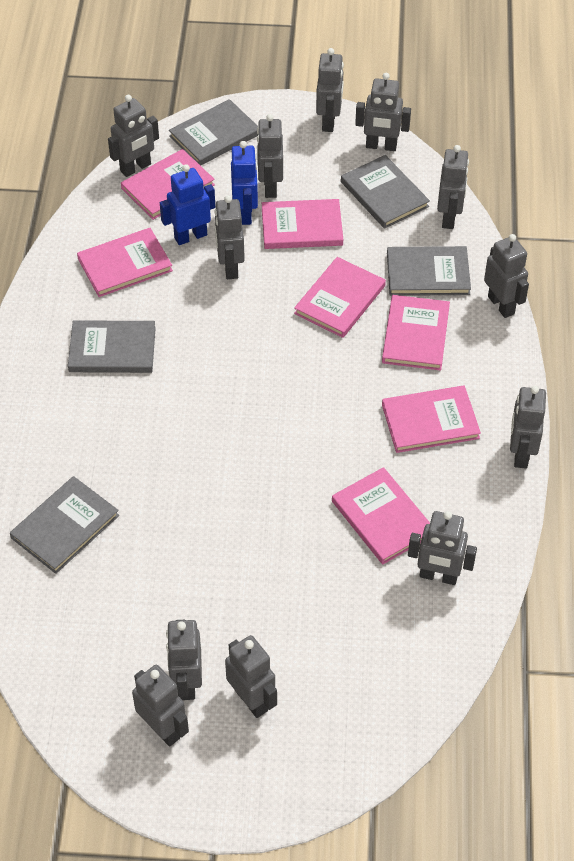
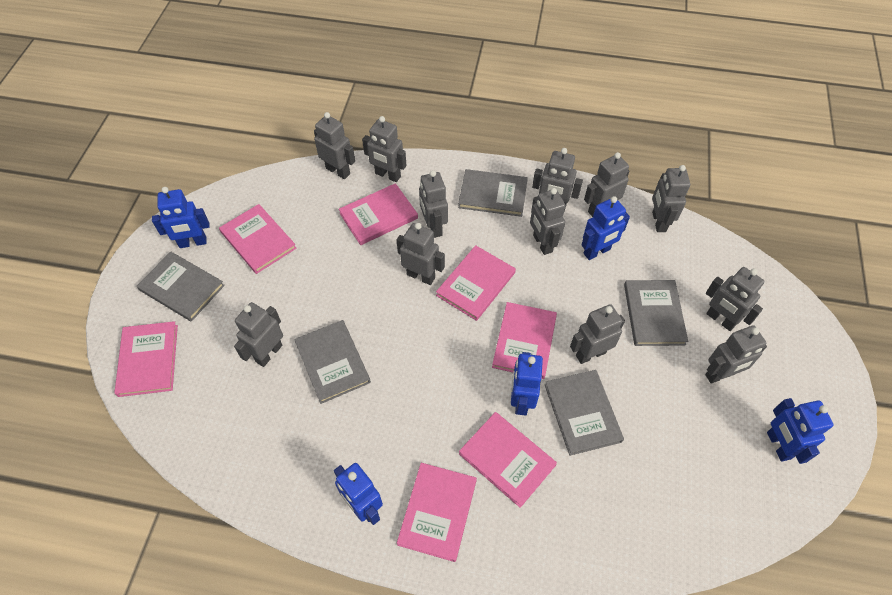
blue robot: 2 -> 5

